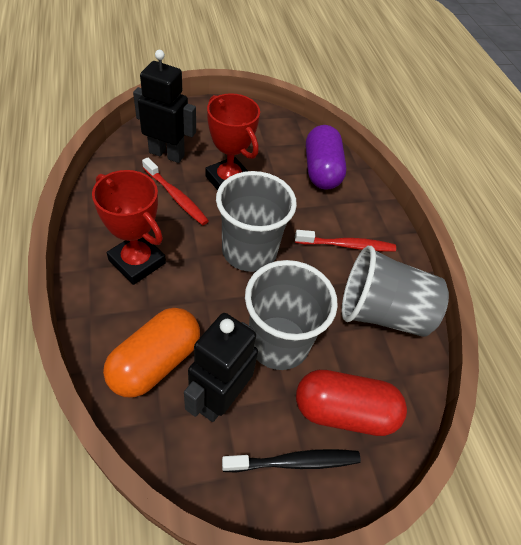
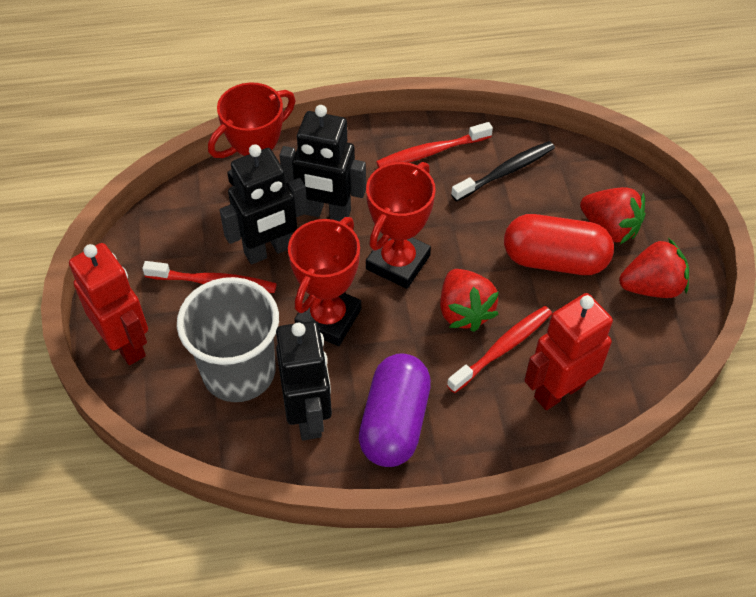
black robot: 2 -> 3
grey cup: 3 -> 1
orange capsule: 1 -> 0
red robot: 0 -> 2
red strawberry: 0 -> 3
red toothbrush: 2 -> 3
red trophy: 2 -> 3

